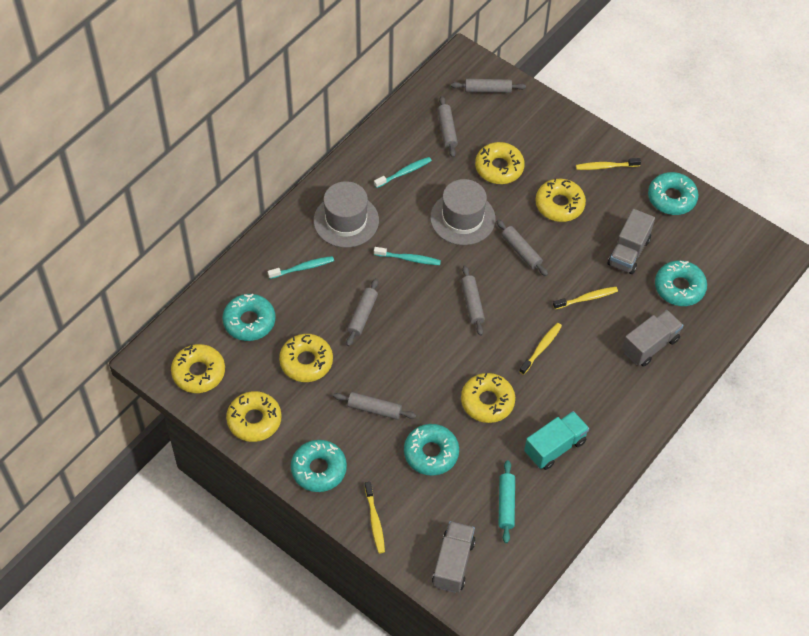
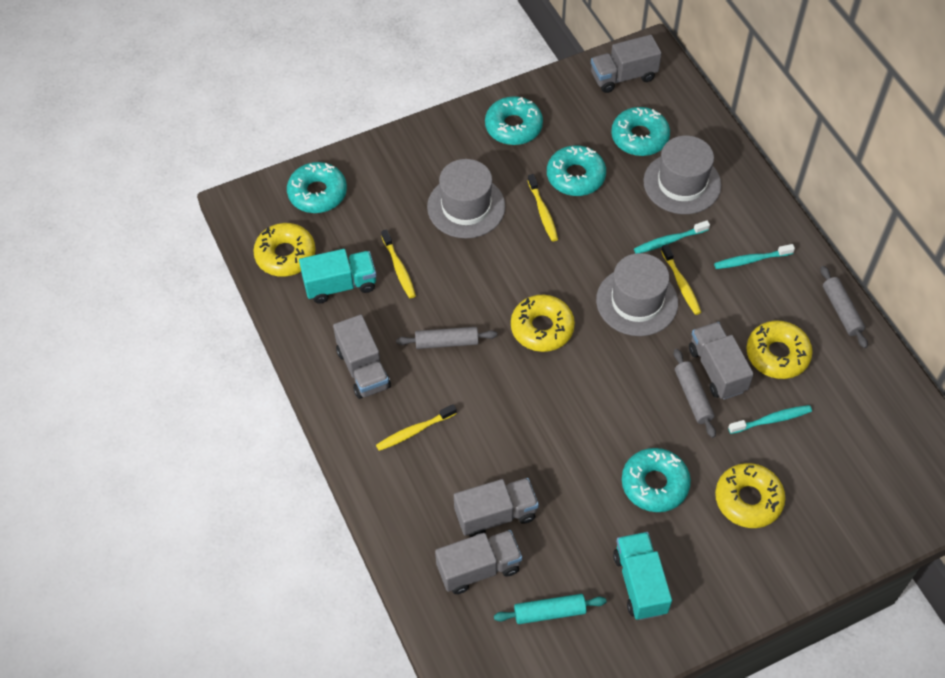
grey hat: 2 -> 3
grey rolling pin: 6 -> 3
grey truck: 3 -> 5
turquoise truck: 1 -> 2
yellow donut: 6 -> 4

